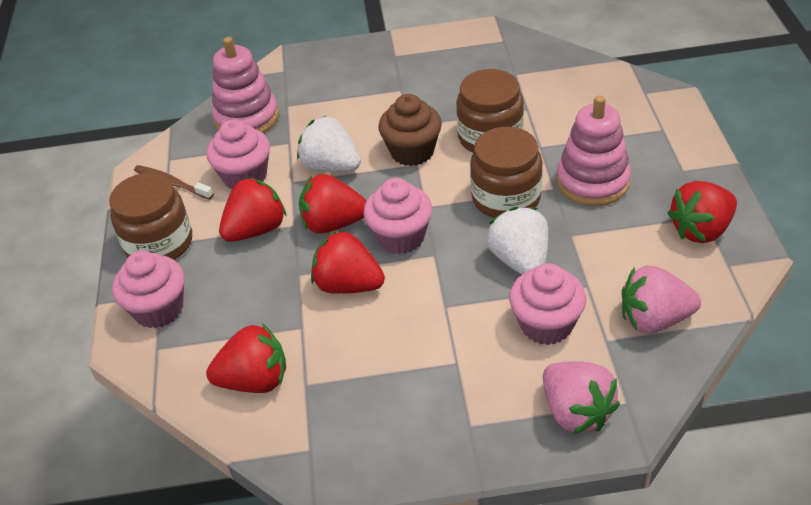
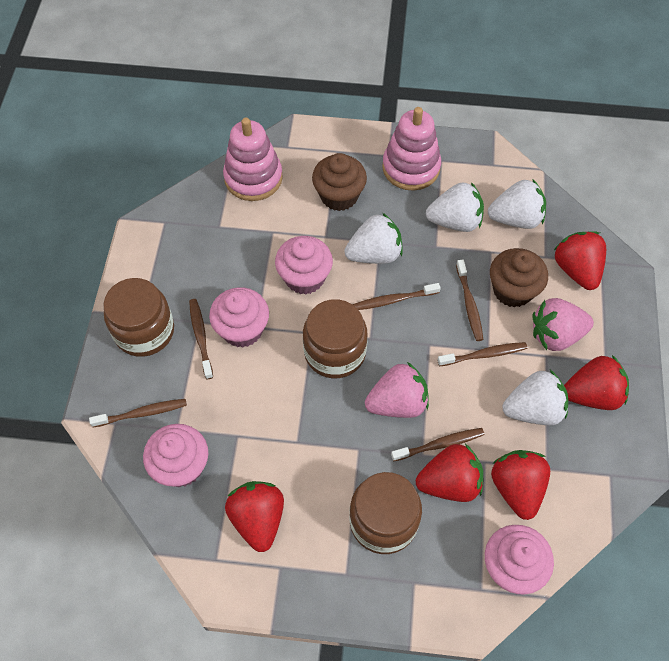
brown cupcake: 1 -> 2
brown toothbrush: 1 -> 6
white strawberry: 2 -> 4

